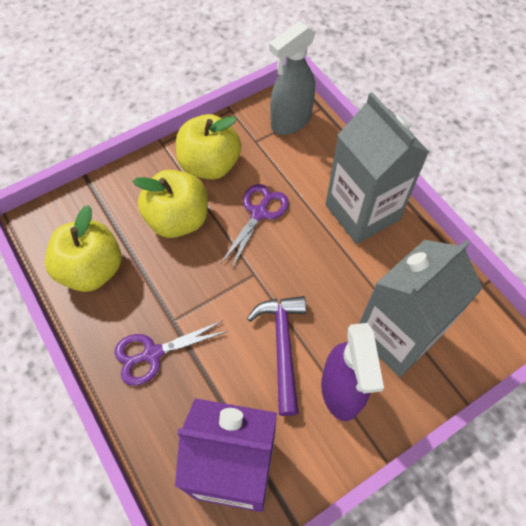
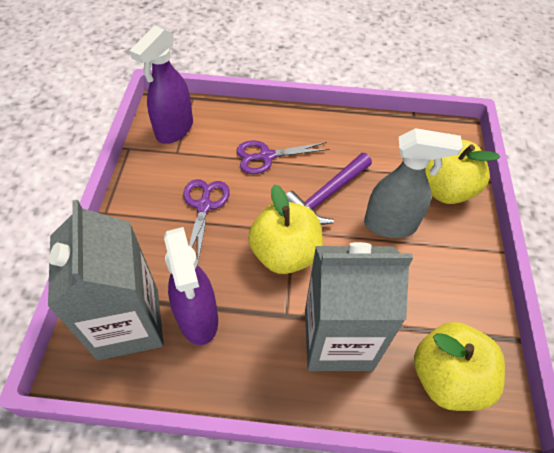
purple carton: 1 -> 0
purple spray bottle: 1 -> 2

